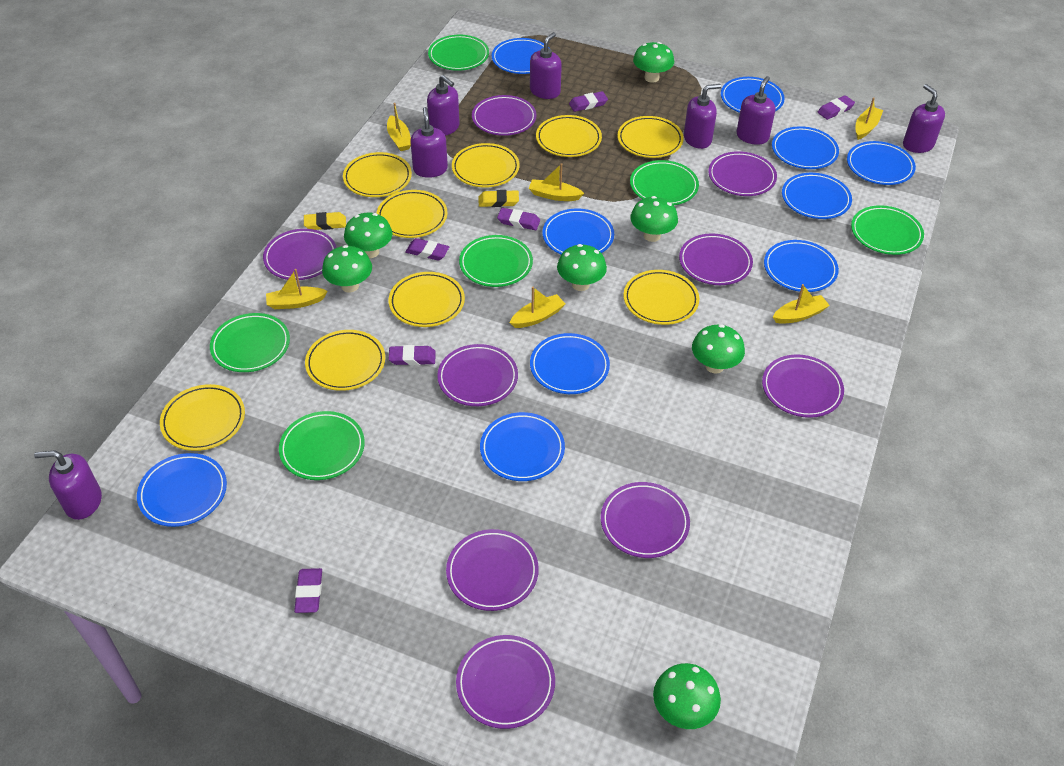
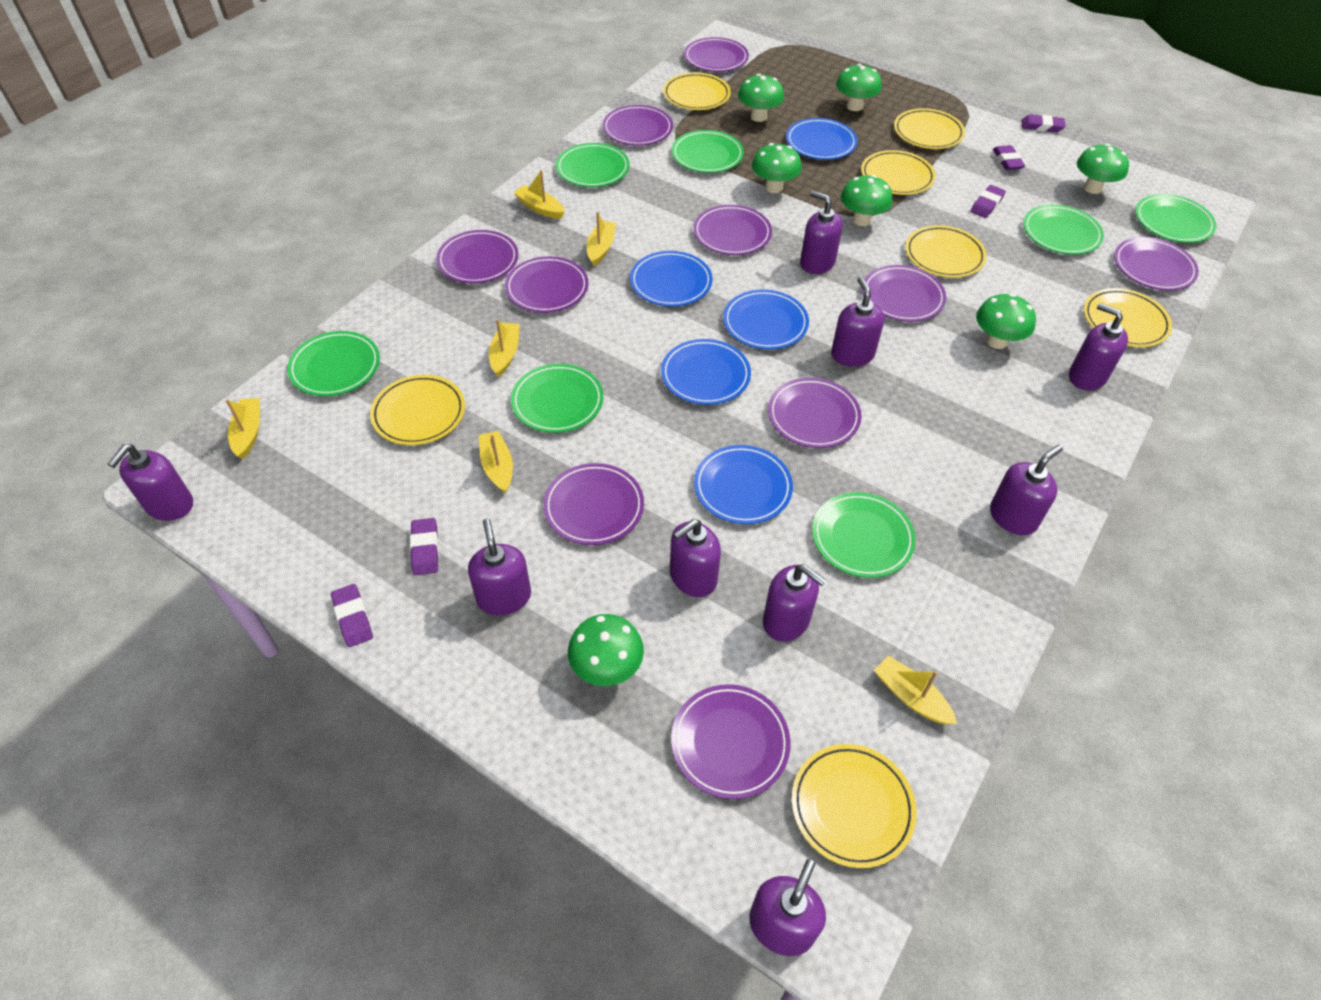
blue plate: 10 -> 5
green plate: 6 -> 7
purple eraser: 6 -> 5
purple plate: 9 -> 10
purple soap dispenser: 7 -> 9
yellow eraser: 2 -> 0
yellow plate: 9 -> 7

